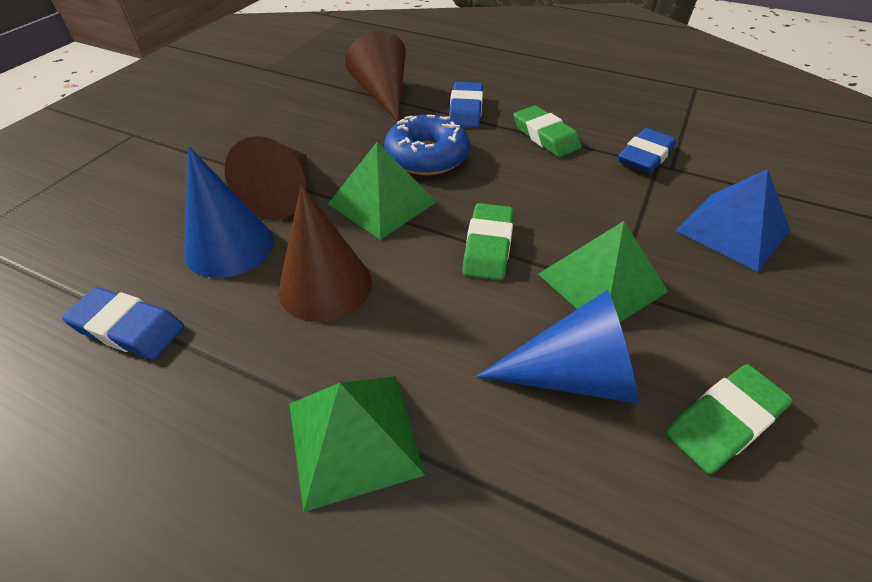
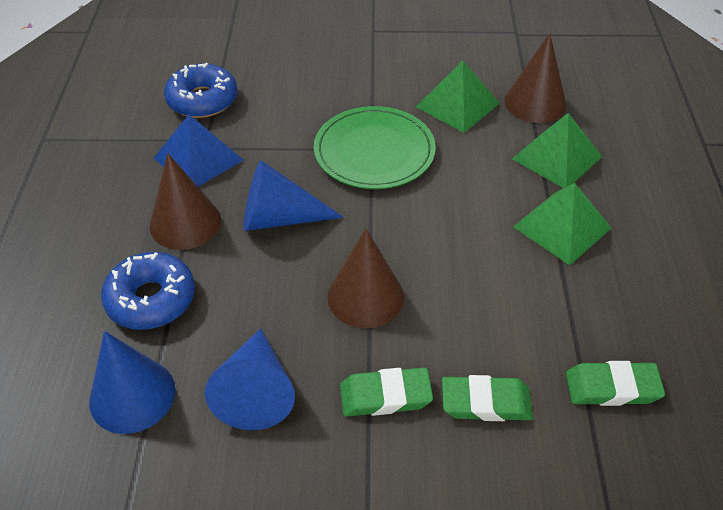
blue cone: 2 -> 3
blue donut: 1 -> 2
blue eraser: 3 -> 0
green plate: 0 -> 1

